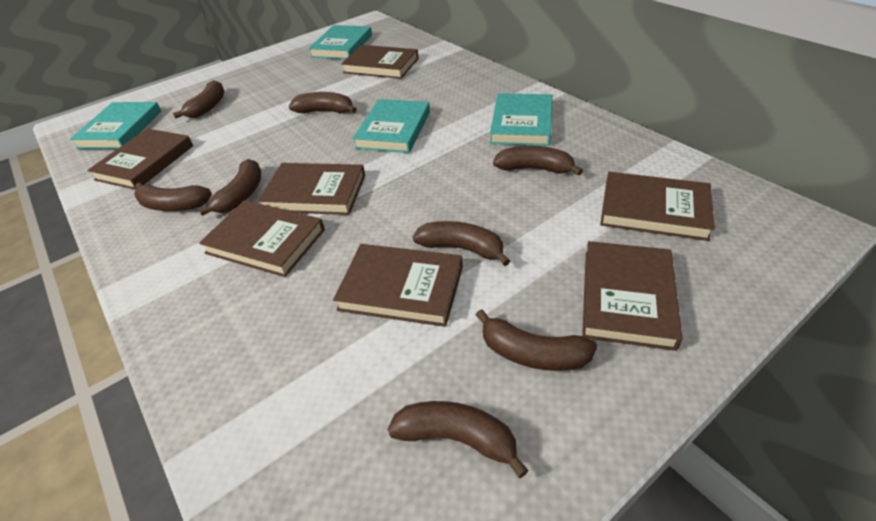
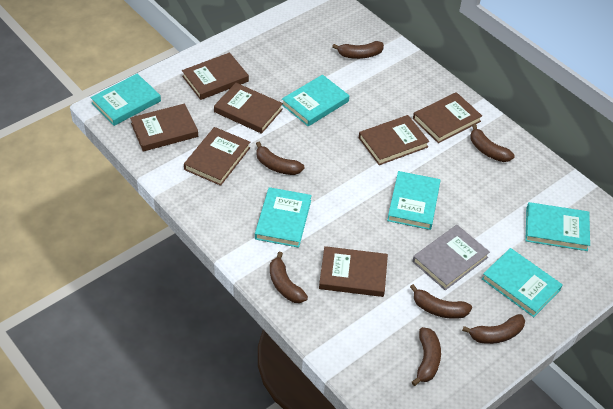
brown banana: 8 -> 7
grey book: 0 -> 1
turquoise book: 4 -> 6

